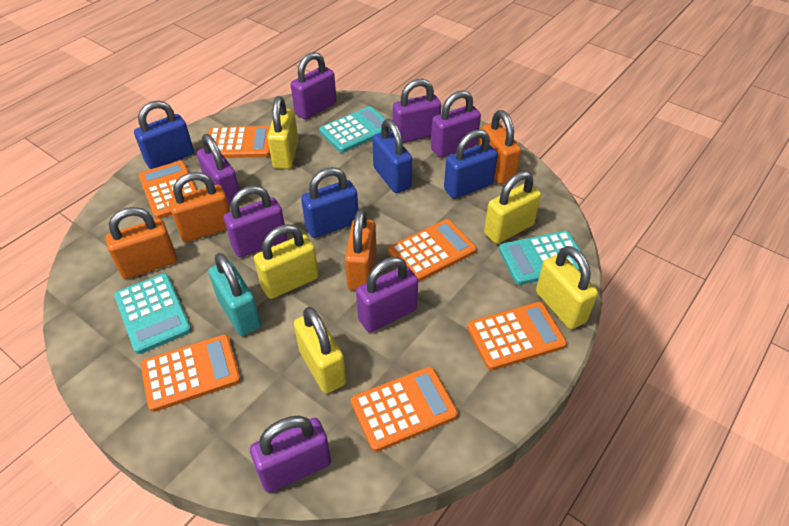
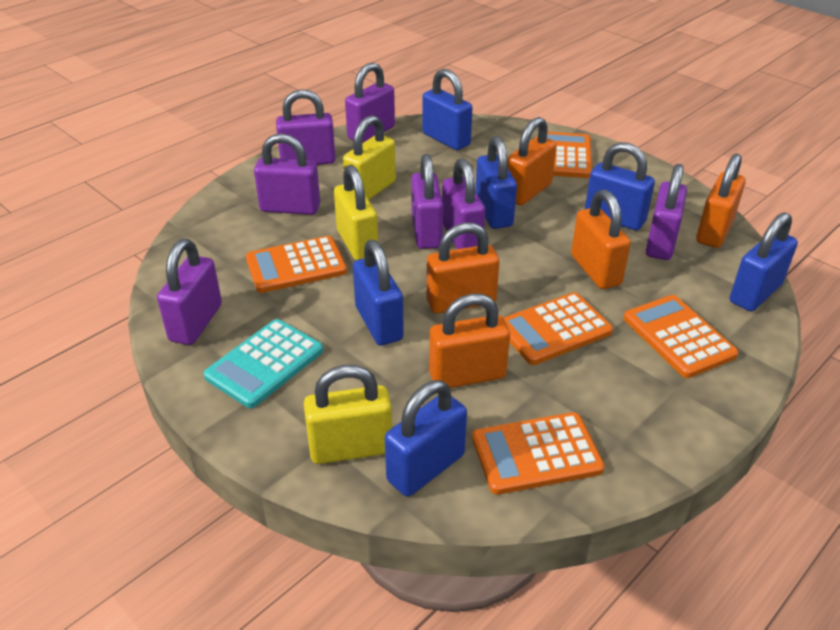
blue padlock: 4 -> 6
orange calculator: 6 -> 5
orange padlock: 4 -> 5
turquoise calculator: 3 -> 1
turquoise padlock: 1 -> 0
yellow padlock: 5 -> 3

